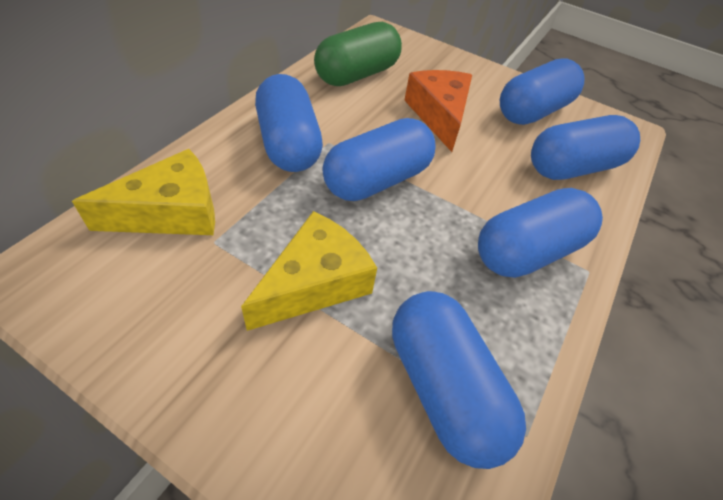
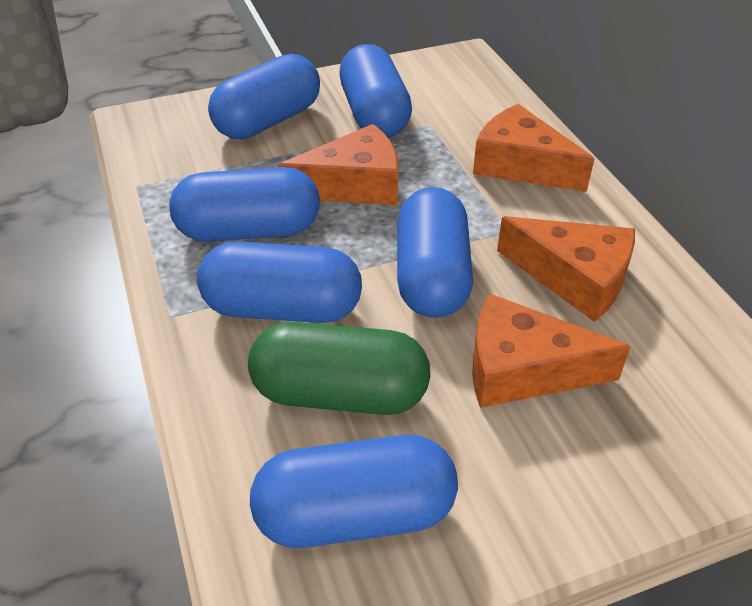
orange cheese: 1 -> 4
yellow cheese: 2 -> 0

